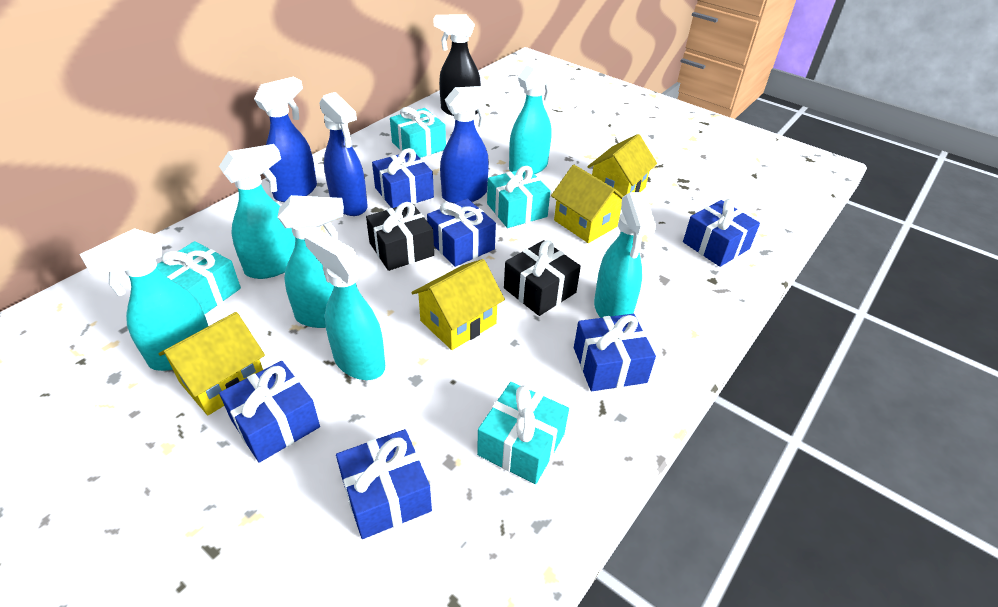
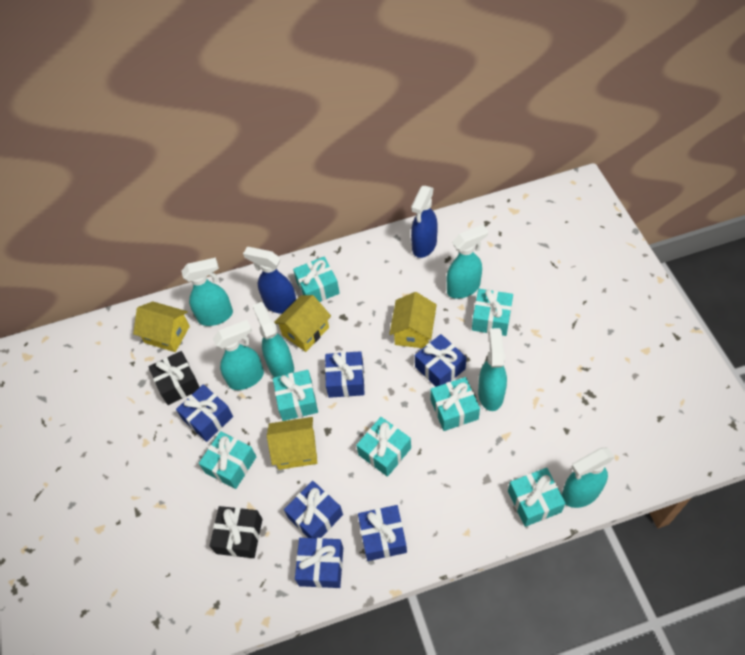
black spray bottle: 1 -> 0
blue spray bottle: 3 -> 2
turquoise gift: 4 -> 7

